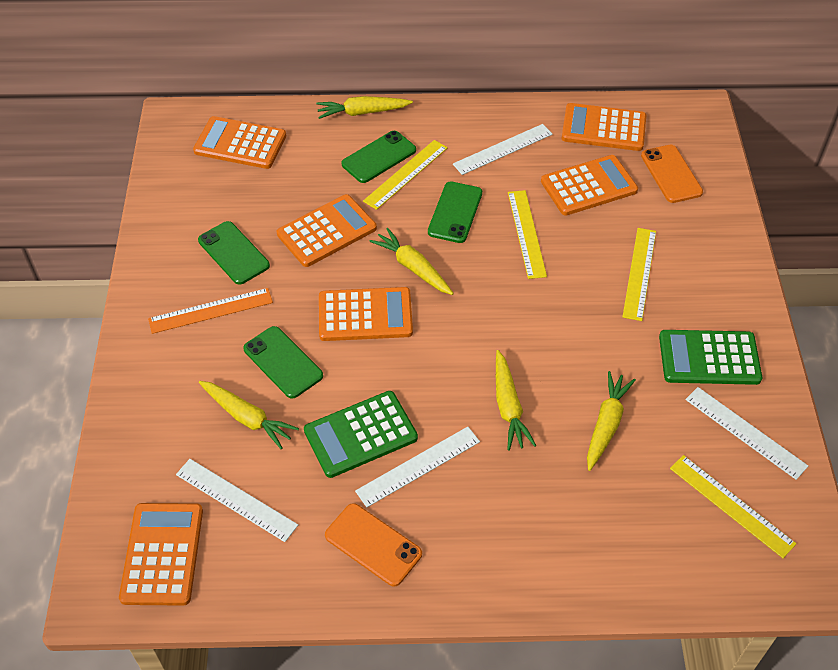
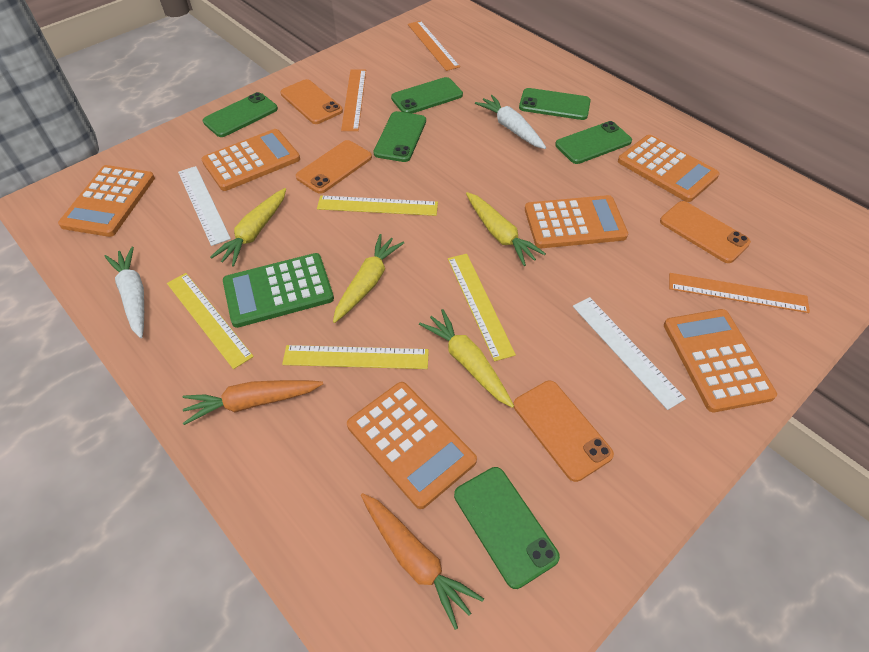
green calculator: 2 -> 1
green phone: 4 -> 6
orange carrot: 0 -> 2
orange phone: 2 -> 4
orange ruler: 1 -> 3
white carrot: 0 -> 2
white ruler: 4 -> 2
yellow carrot: 5 -> 4

